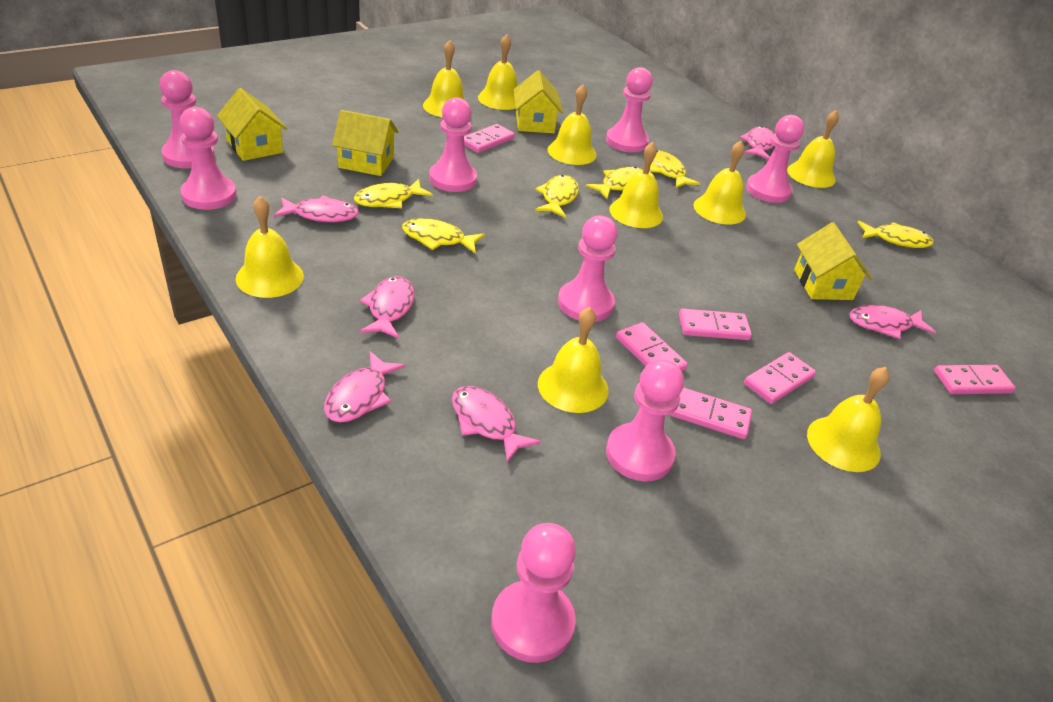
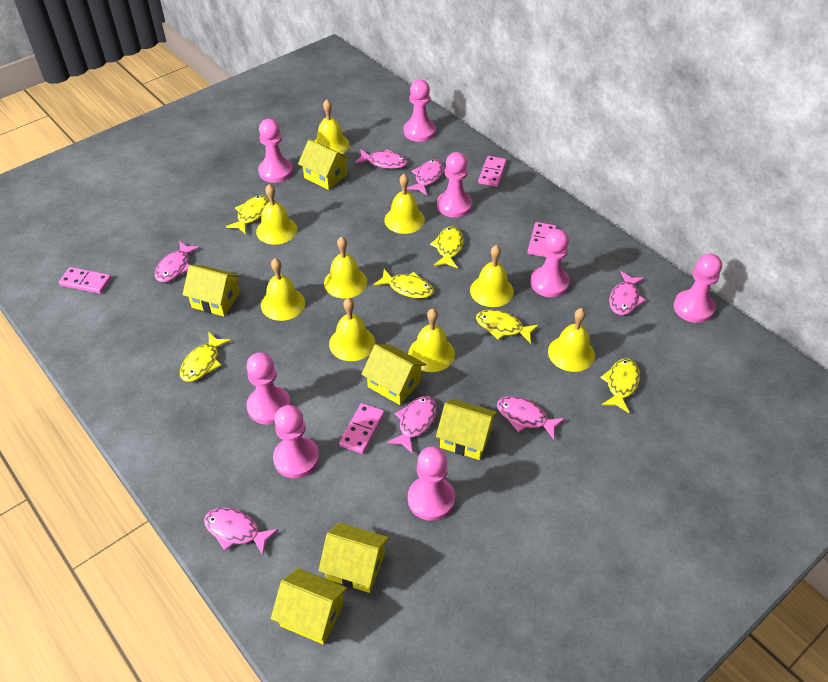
pink domino: 6 -> 4
pink fish: 6 -> 7
yellow house: 4 -> 6

